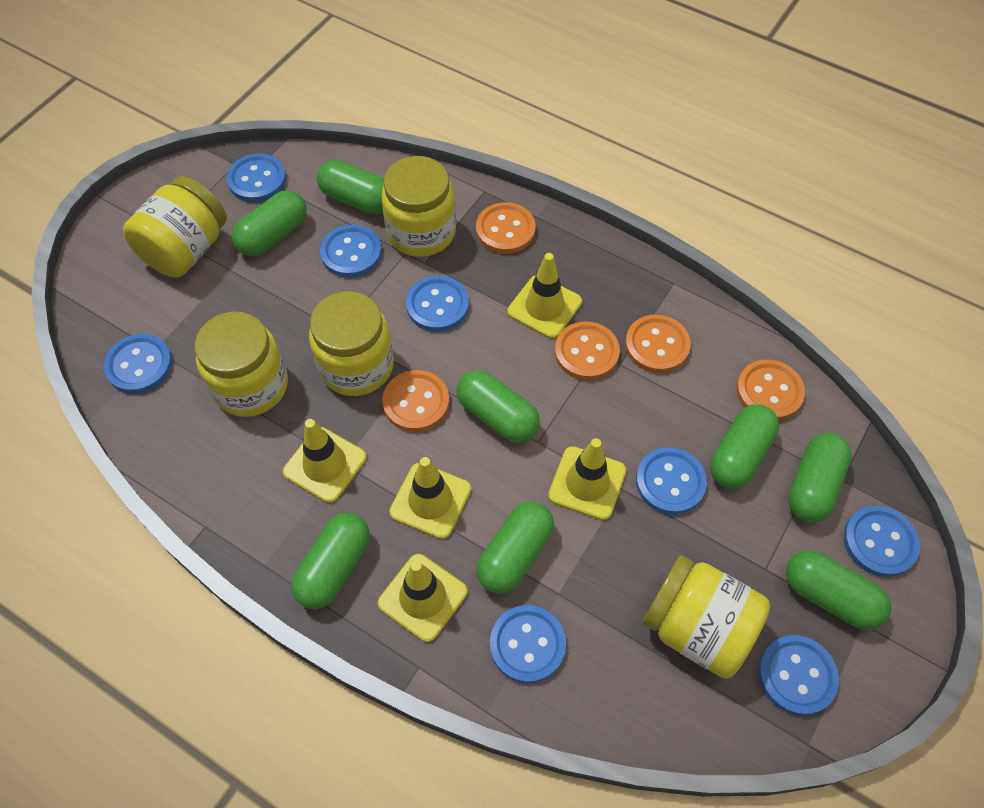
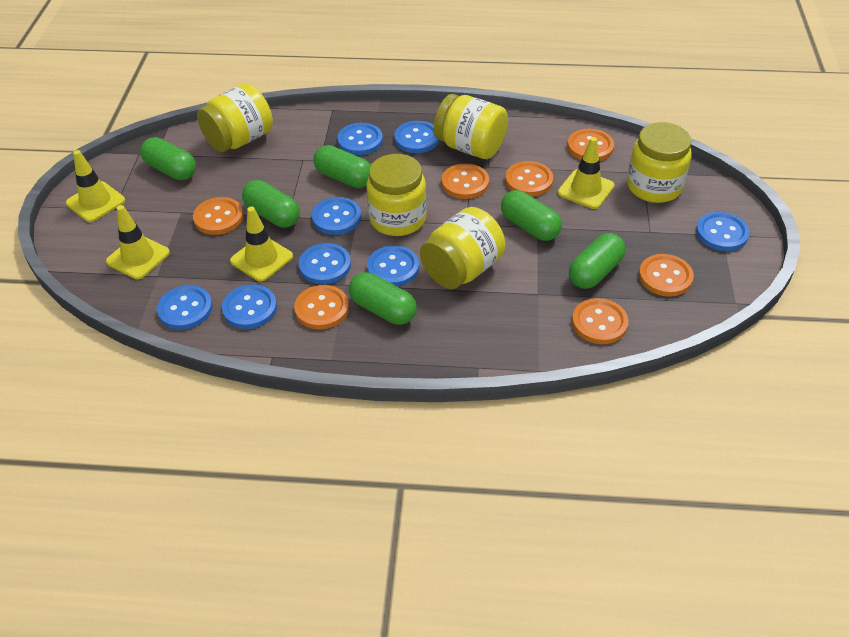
green capsule: 8 -> 6
orange button: 5 -> 7
yellow traffic cone: 5 -> 4

